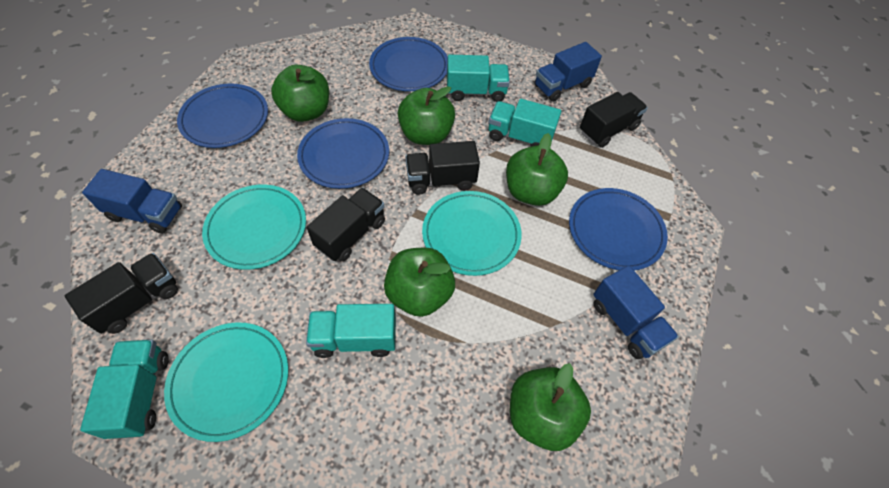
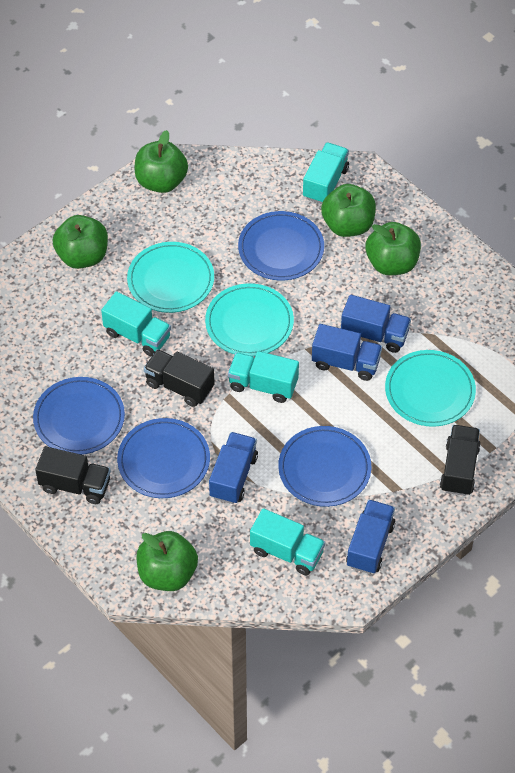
black truck: 4 -> 3
blue truck: 3 -> 4

